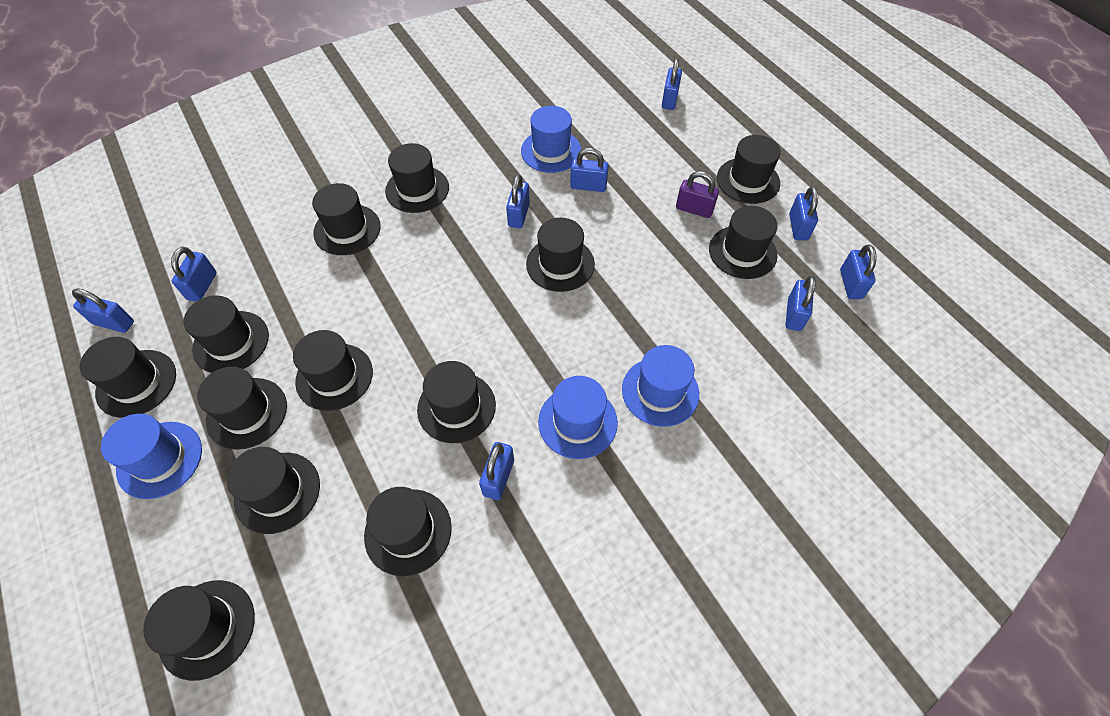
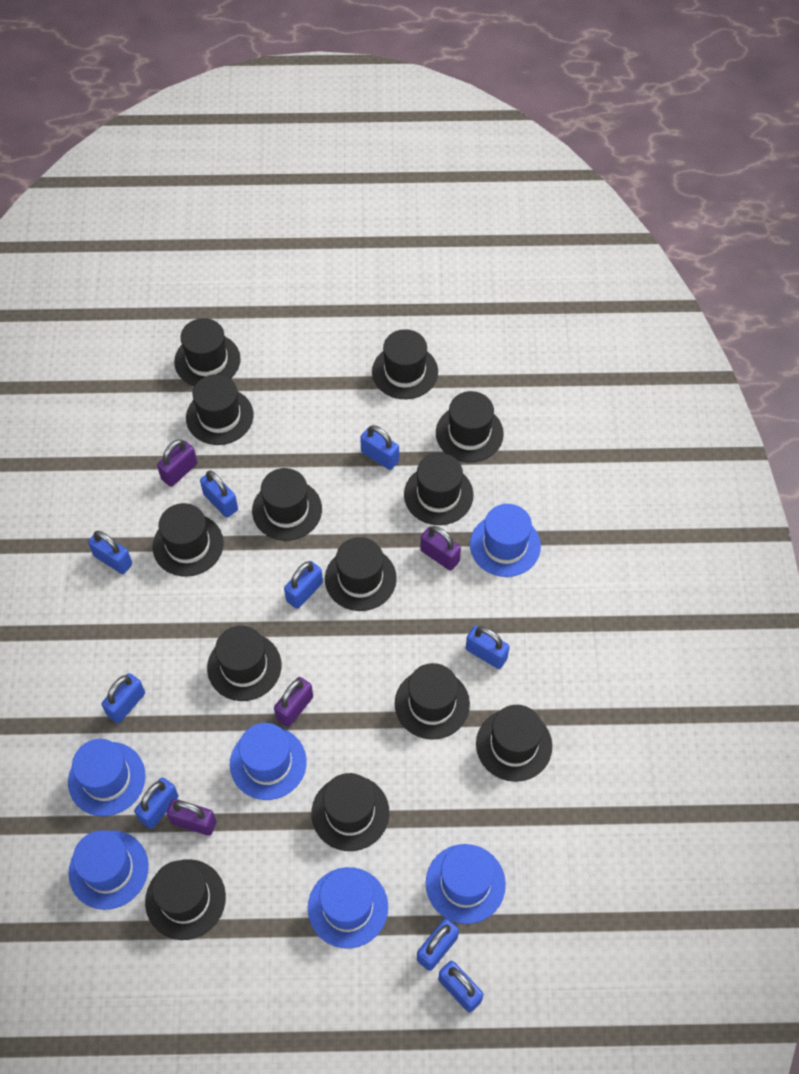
blue hat: 4 -> 6
purple padlock: 1 -> 4

